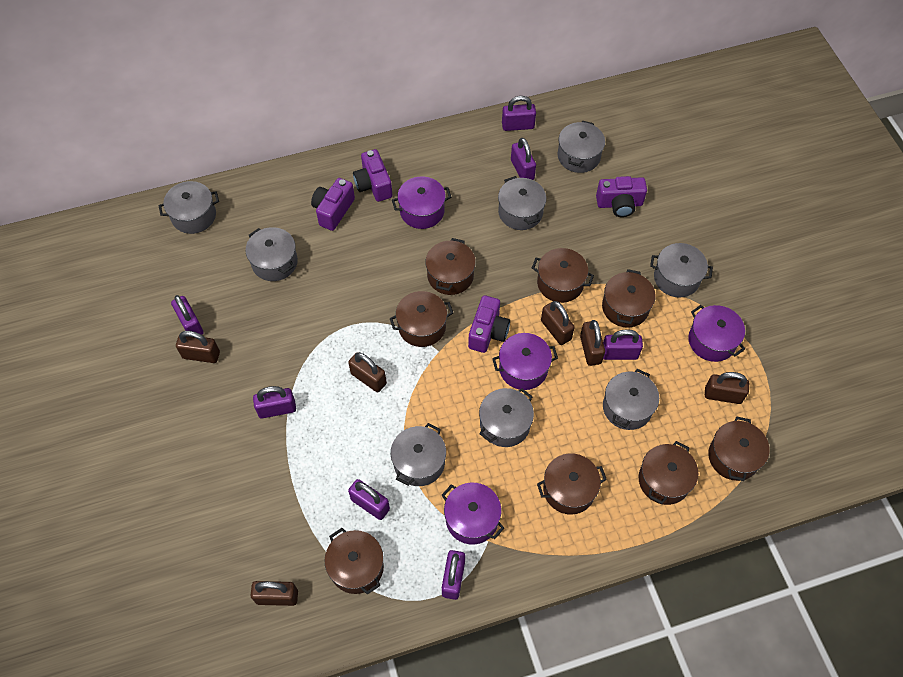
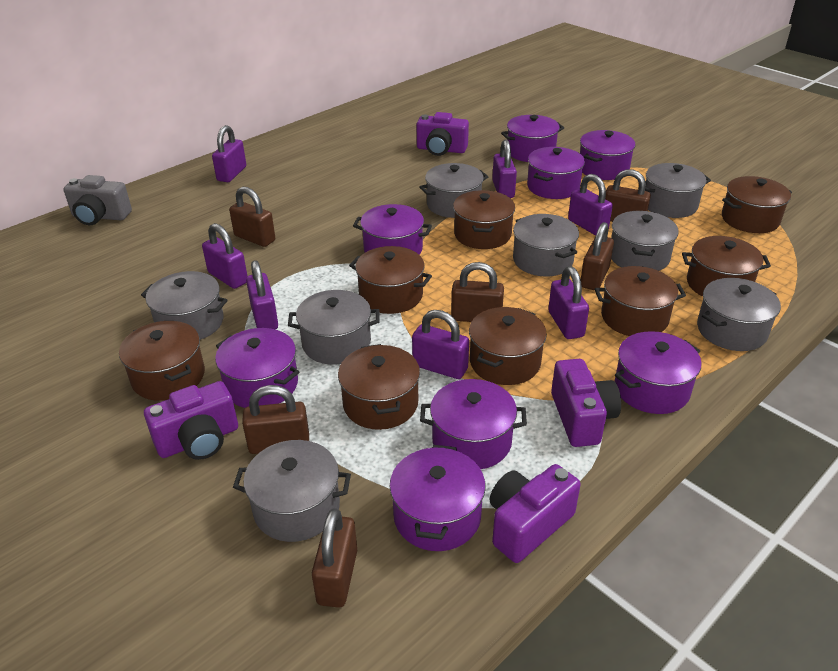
grey camera: 0 -> 1
purple pot: 4 -> 8

